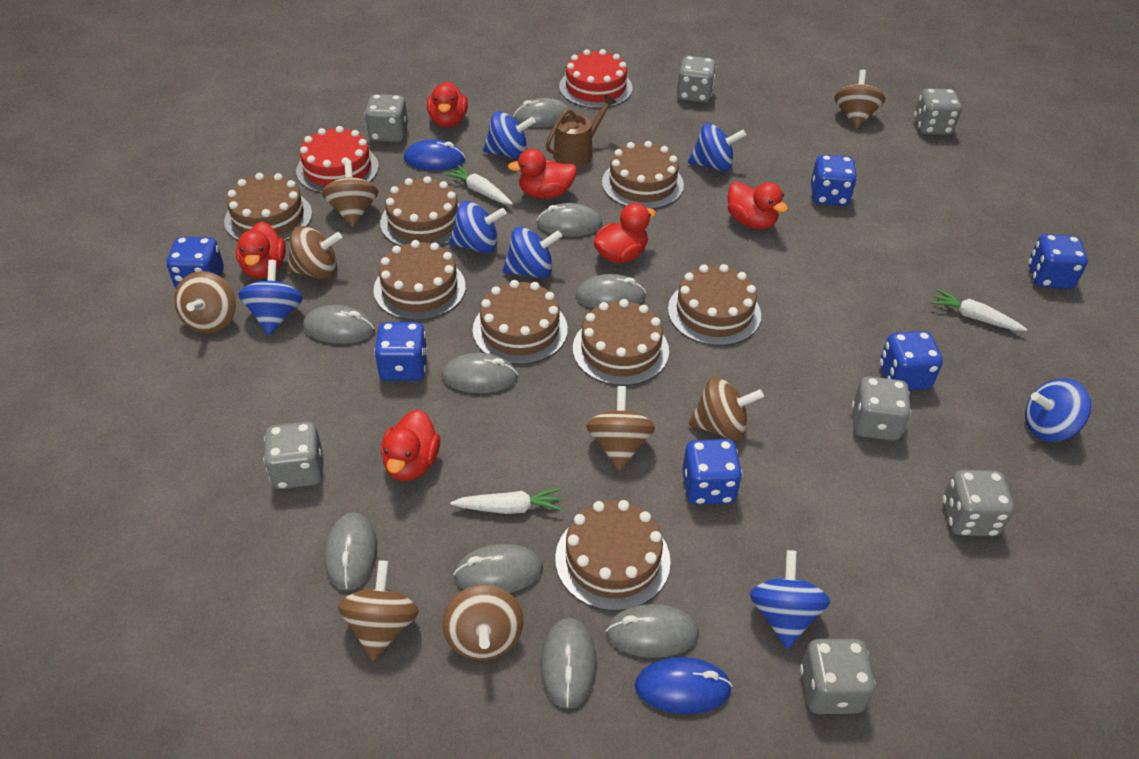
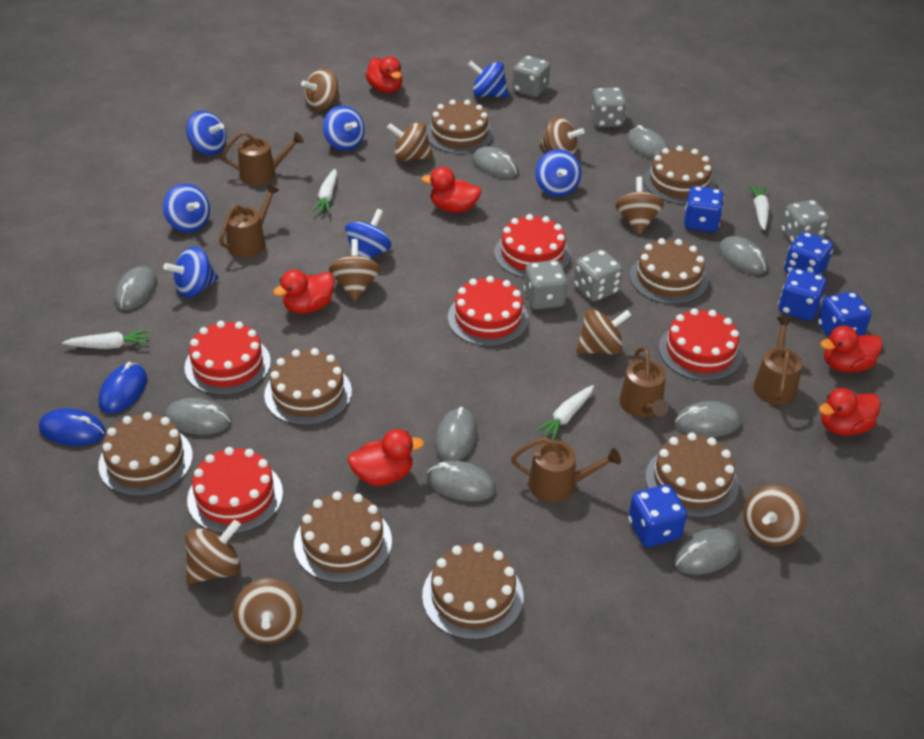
blue dice: 6 -> 5
brown spinning top: 8 -> 9
brown watering can: 1 -> 5
grey dice: 7 -> 5
red cake: 2 -> 5
white carrot: 3 -> 4

